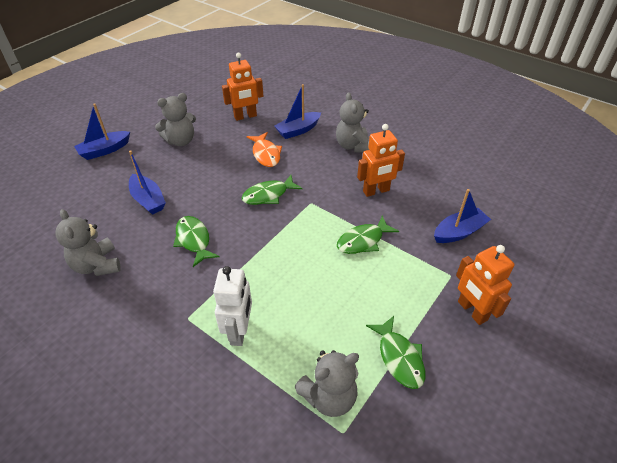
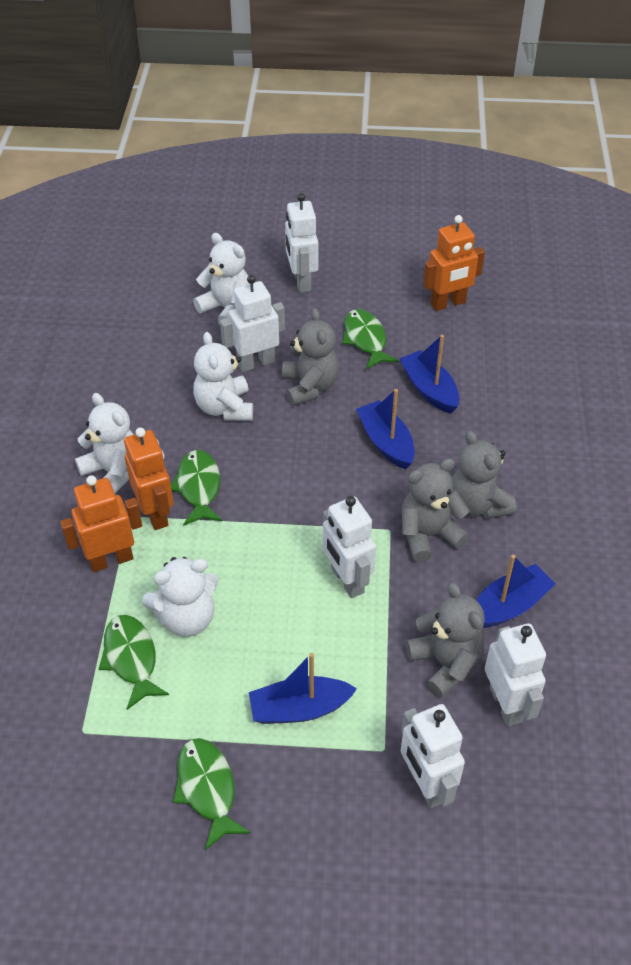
orange fish: 1 -> 0
white robot: 1 -> 5
white teddy bear: 0 -> 4

